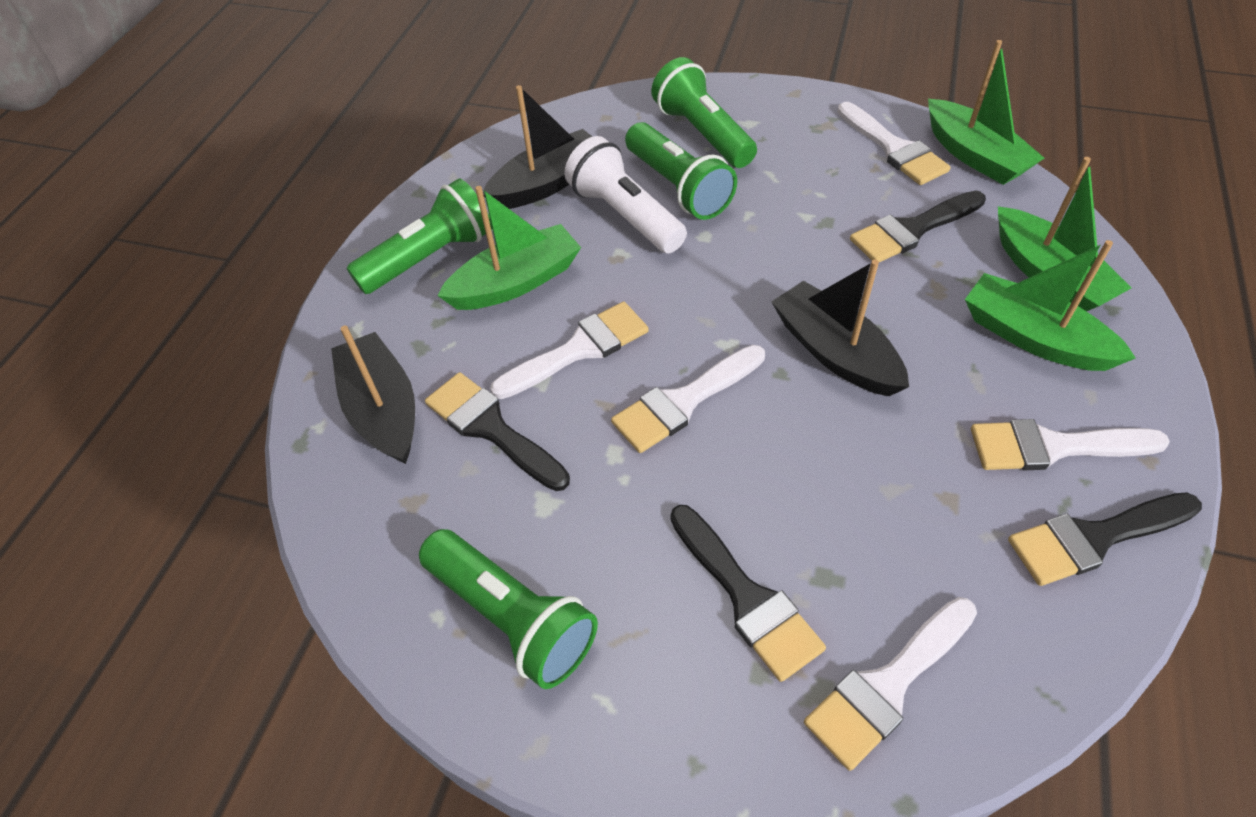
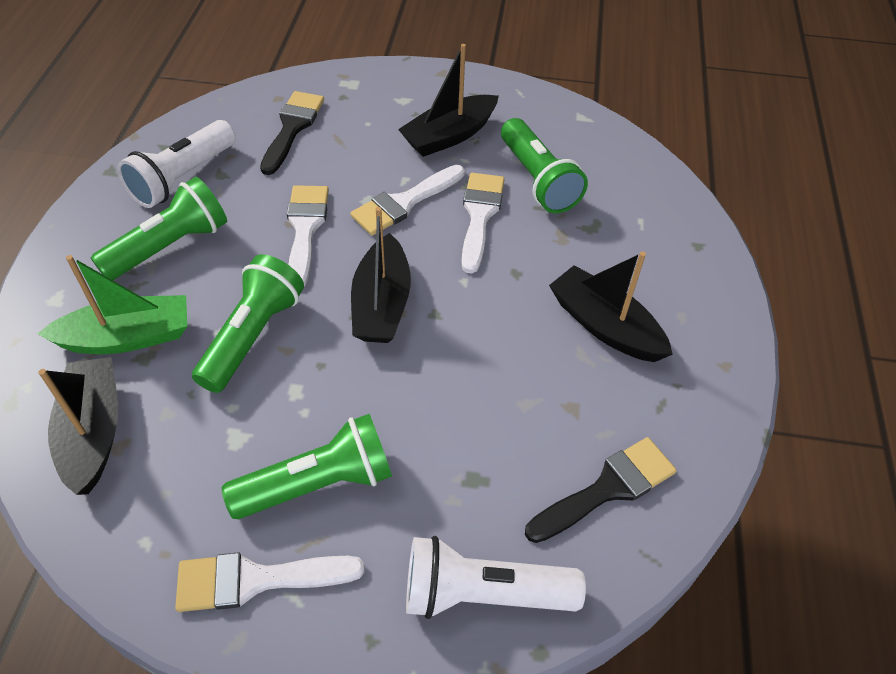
black boat: 3 -> 4
black brush: 4 -> 2
green boat: 4 -> 1
white brush: 5 -> 4
white flashlight: 1 -> 2

